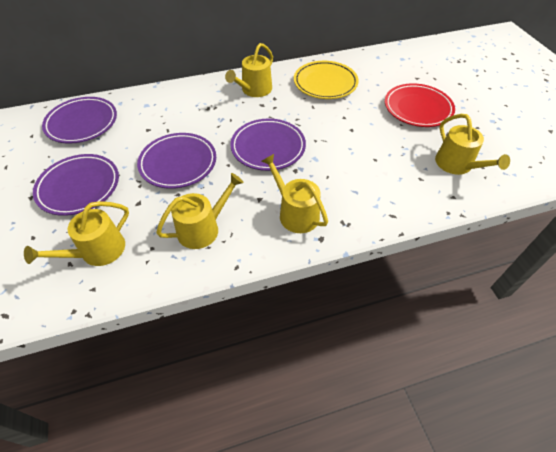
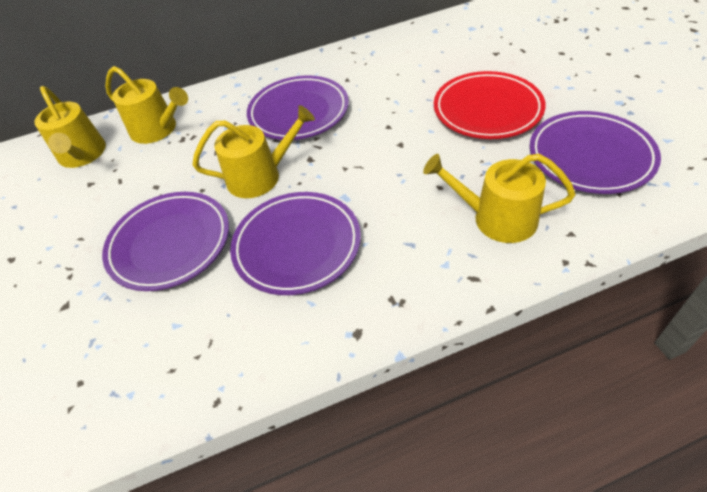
yellow plate: 1 -> 0
yellow watering can: 5 -> 4

